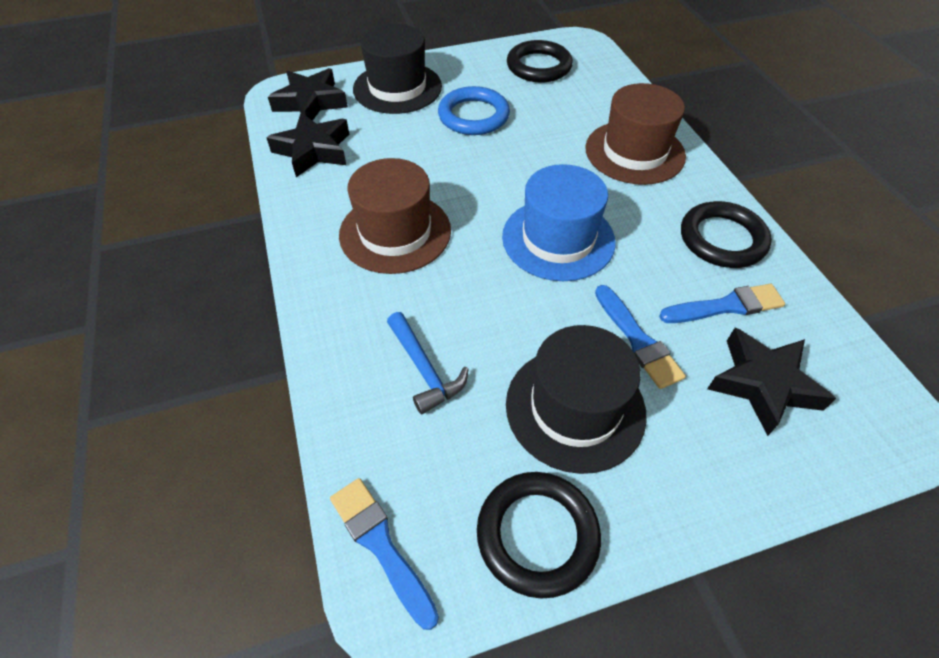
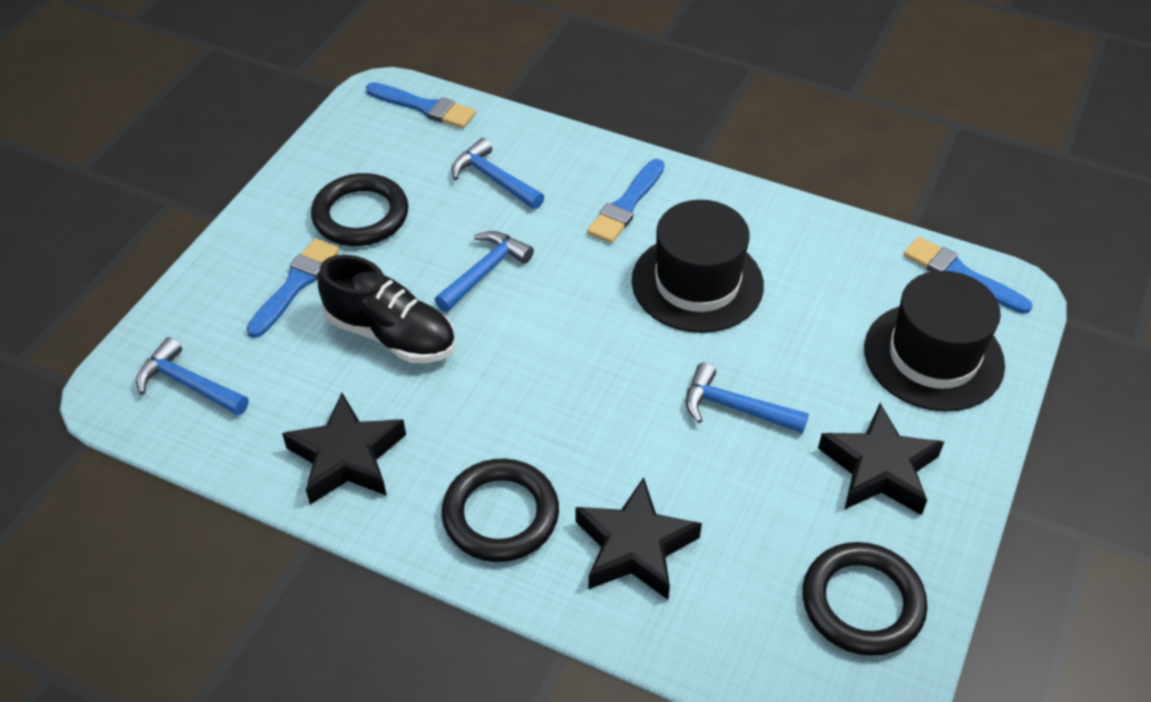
black shoe: 0 -> 1
blue brush: 3 -> 4
blue hammer: 1 -> 4
blue hat: 1 -> 0
blue ring: 1 -> 0
brown hat: 2 -> 0

